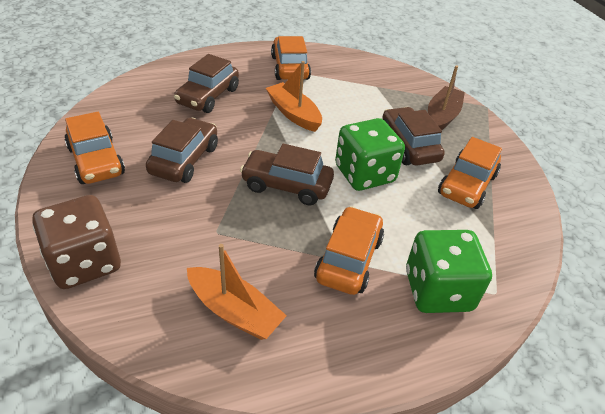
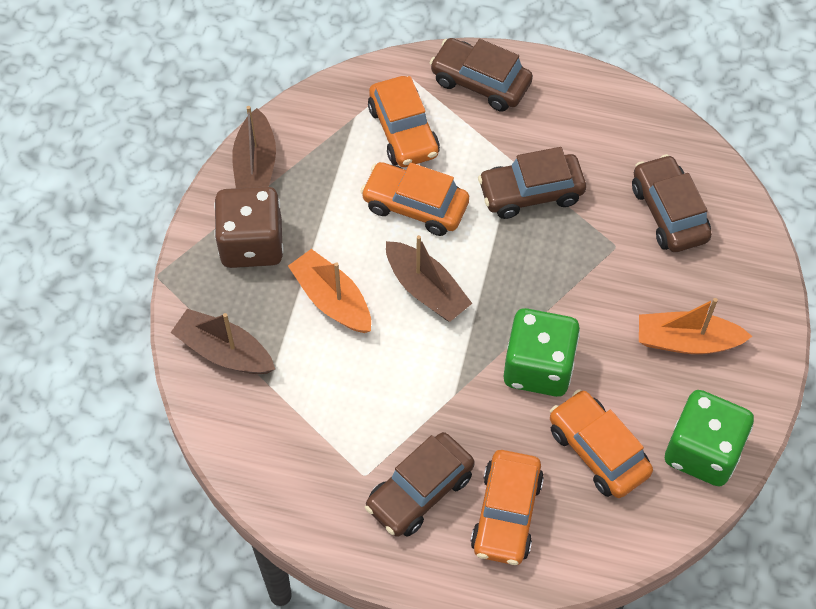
brown boat: 1 -> 3

